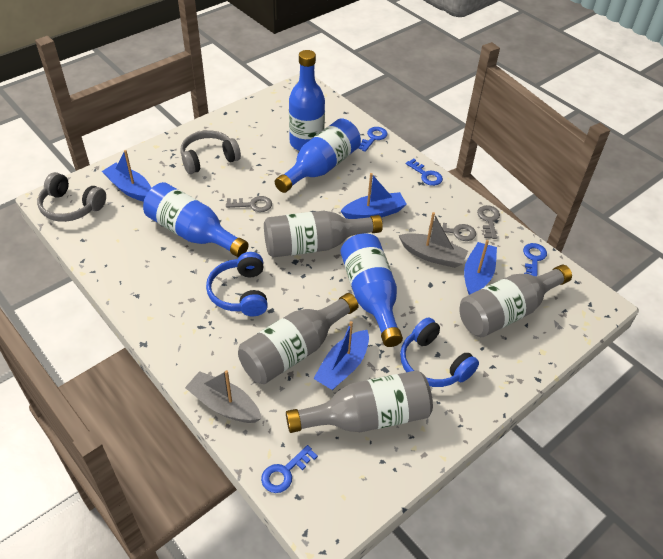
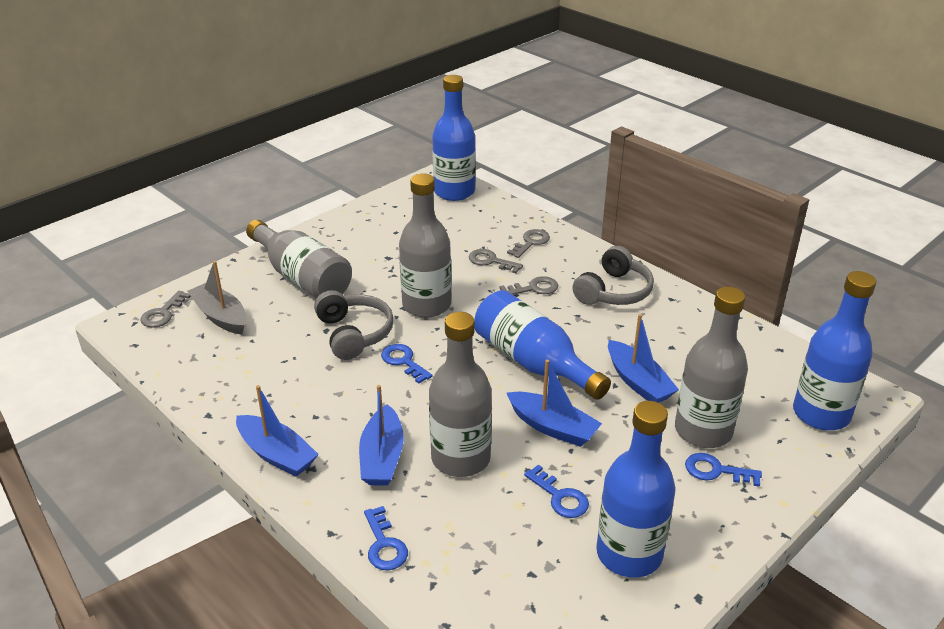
blue headphones: 2 -> 0
grey boat: 2 -> 1
grey key: 3 -> 4

